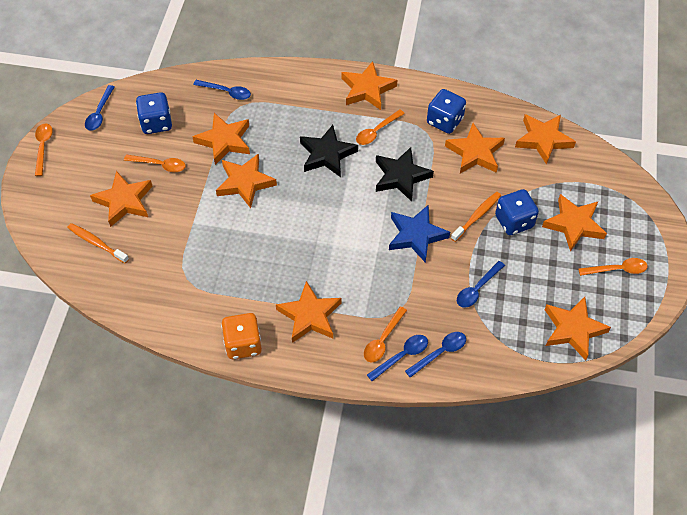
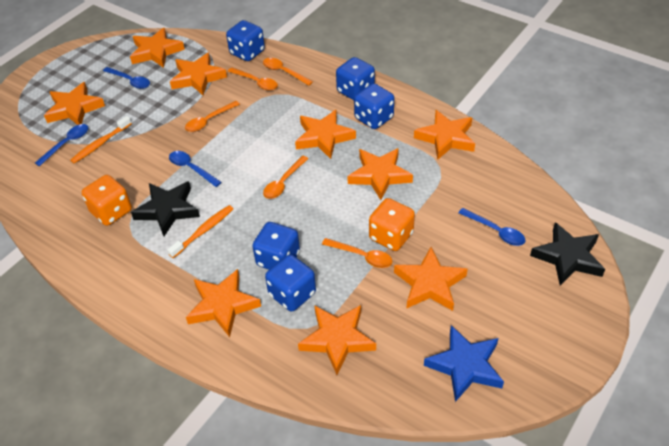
blue dice: 3 -> 5
blue spoon: 5 -> 4
orange dice: 1 -> 2

